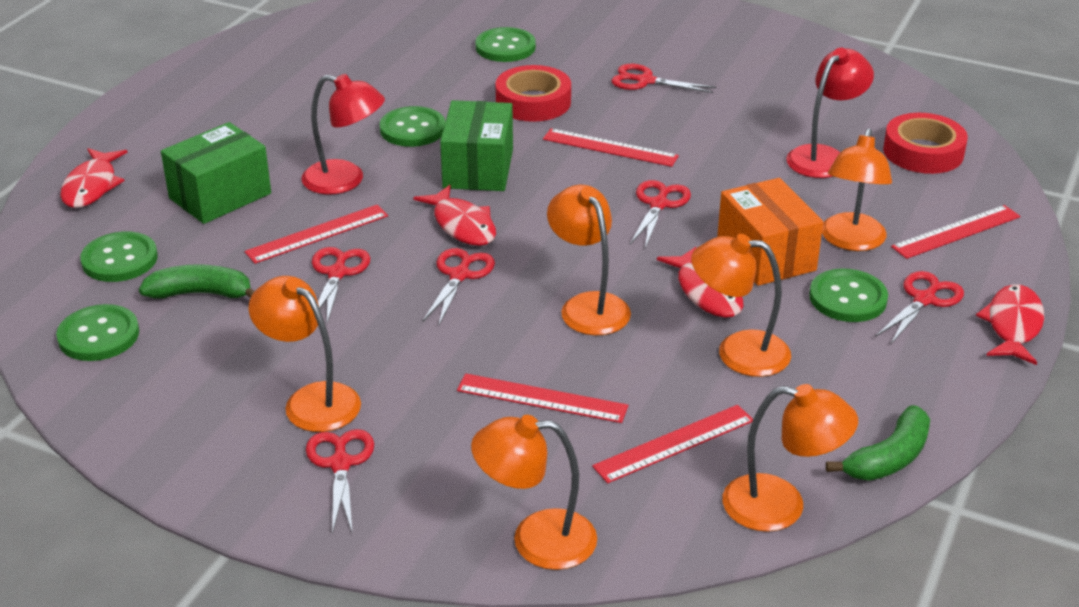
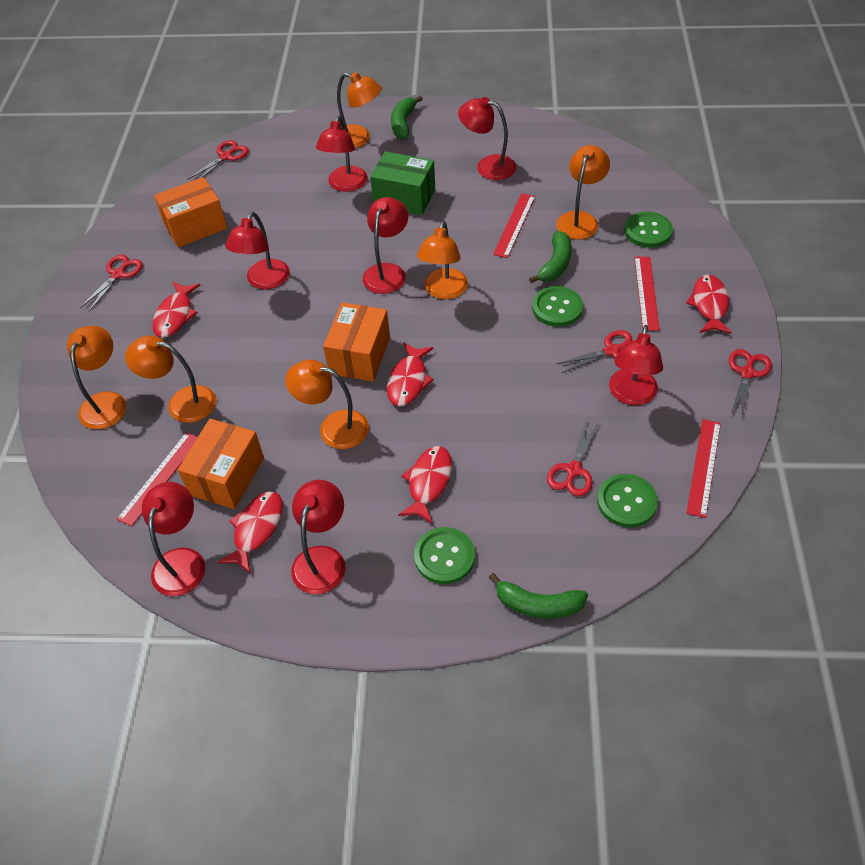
green banana: 2 -> 3
green box: 2 -> 1
green button: 5 -> 4
orange box: 1 -> 3
red fish: 4 -> 5
red lamp: 2 -> 7
red ruler: 5 -> 4
red scissors: 6 -> 5
red tape: 2 -> 0

